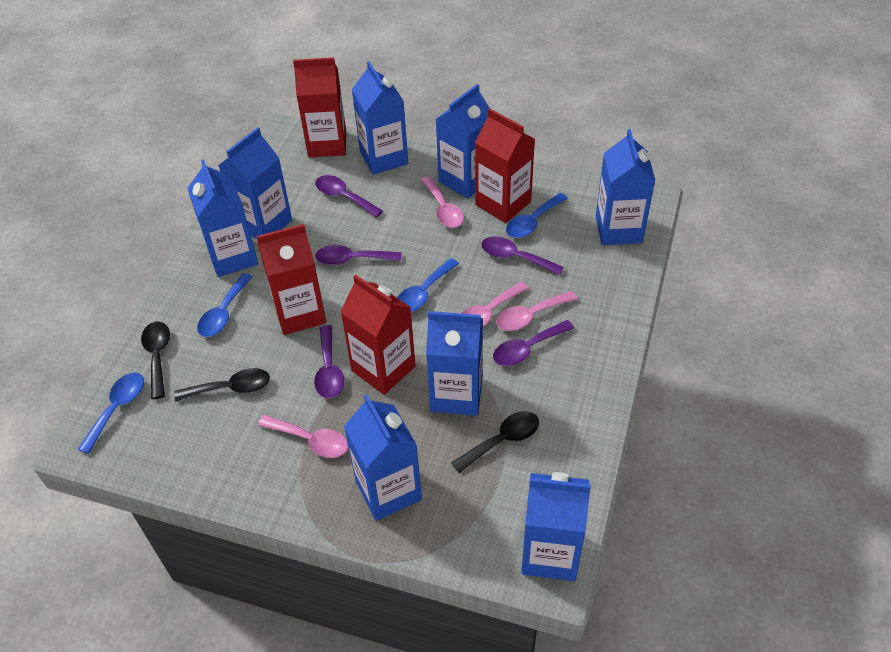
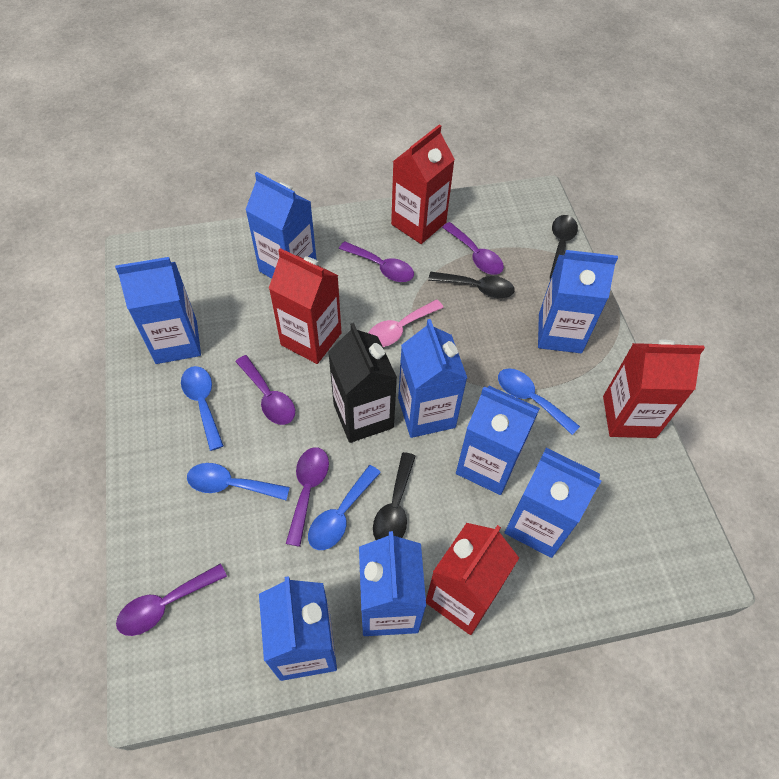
black carton: 0 -> 1
pink spoon: 4 -> 1

